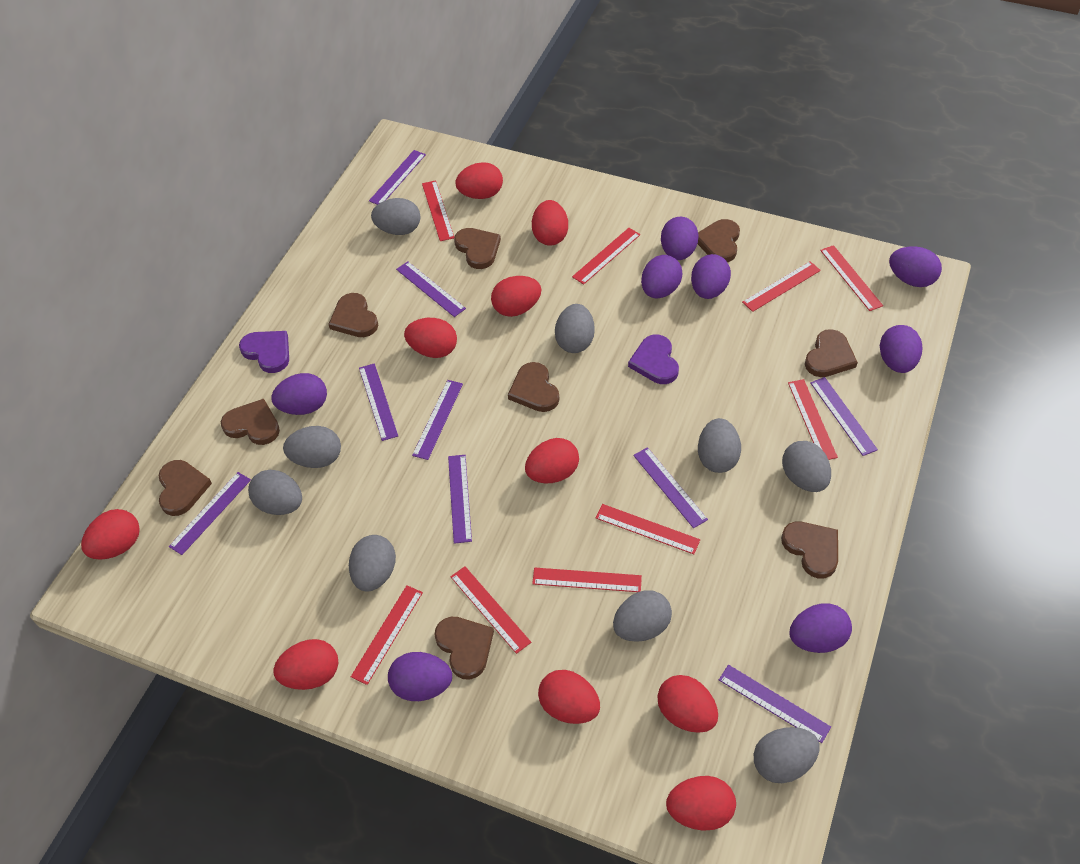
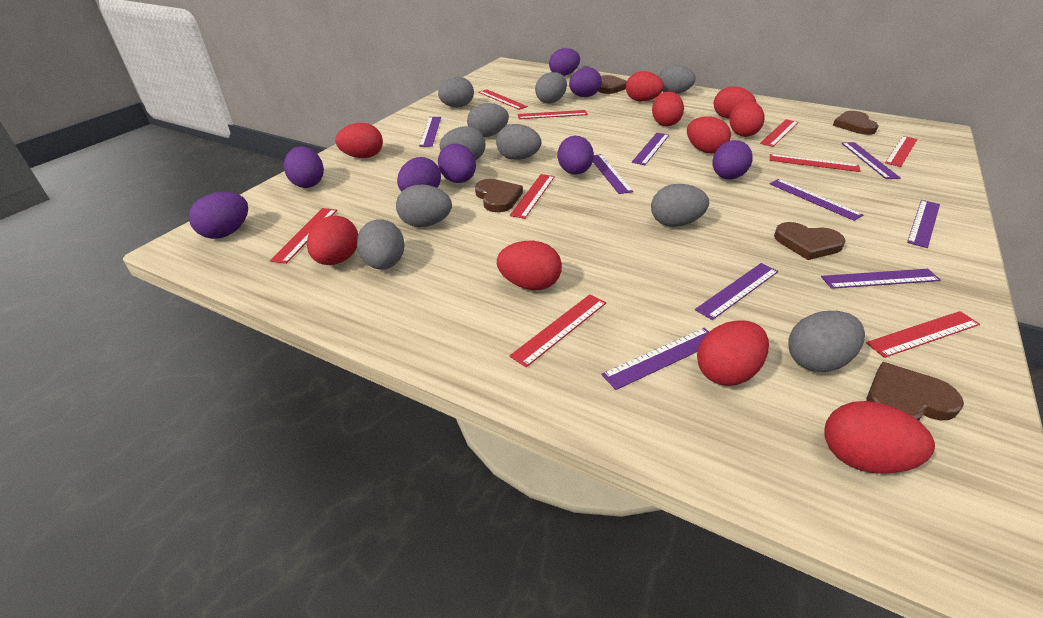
brown heart: 9 -> 5
grey egg: 9 -> 10
purple heart: 2 -> 0

